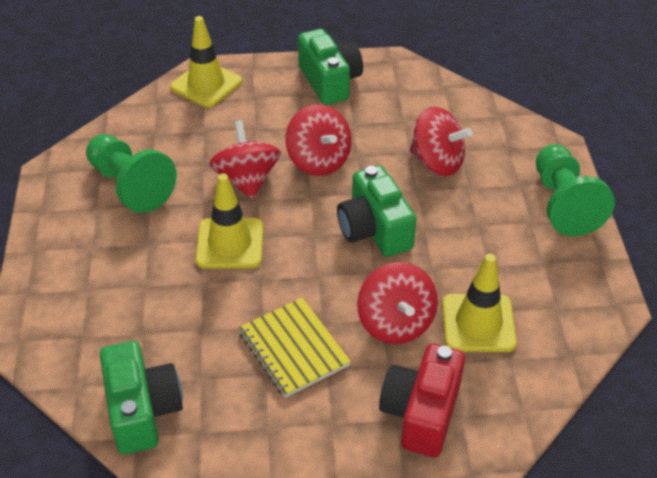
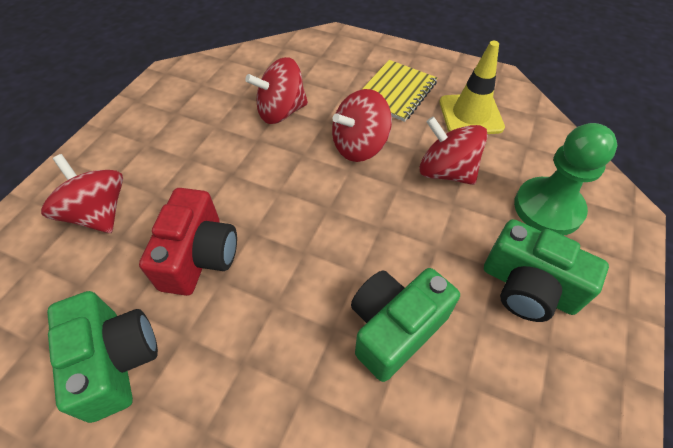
green pawn: 2 -> 1
yellow traffic cone: 3 -> 1

